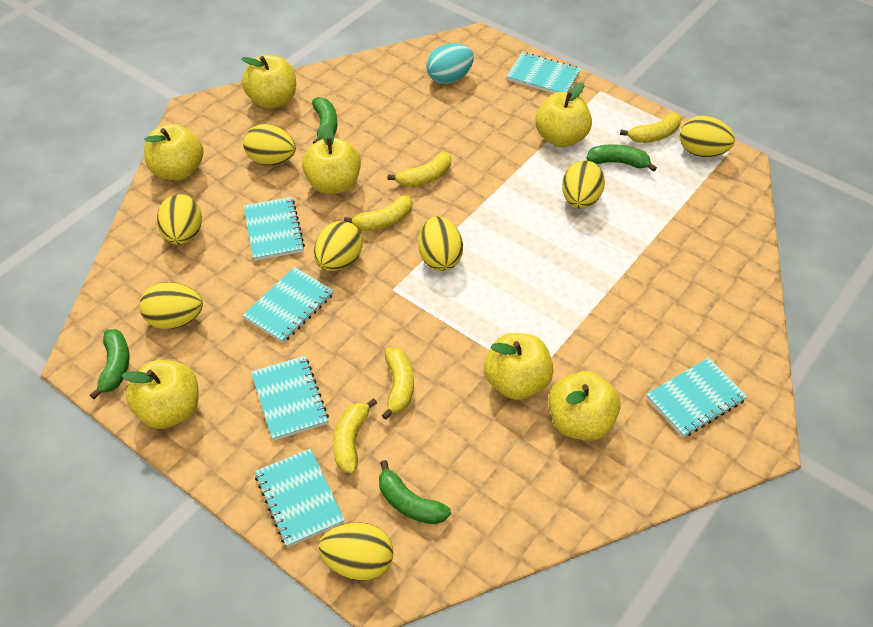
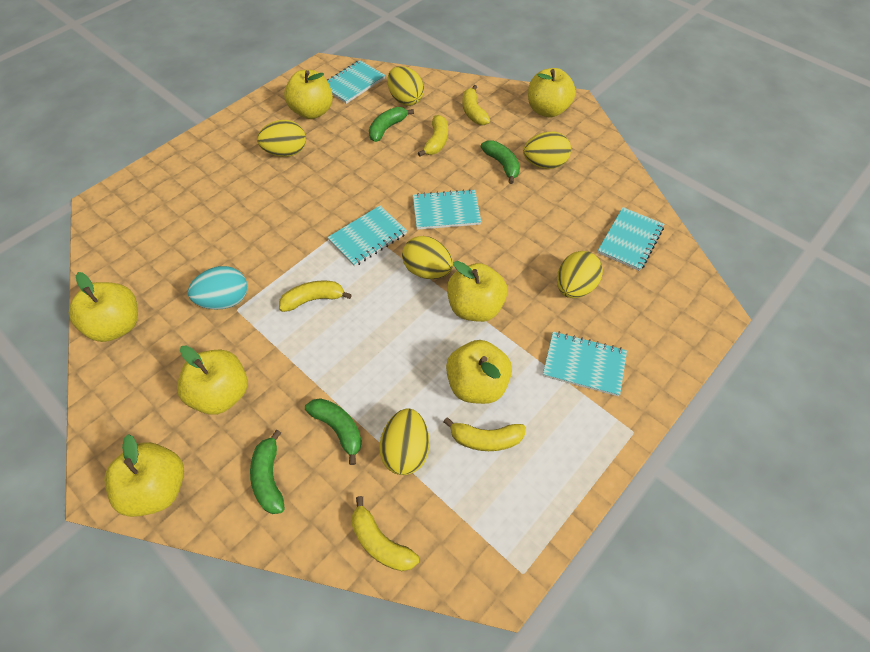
turquoise notebook: 6 -> 5
yellow egg: 8 -> 6

